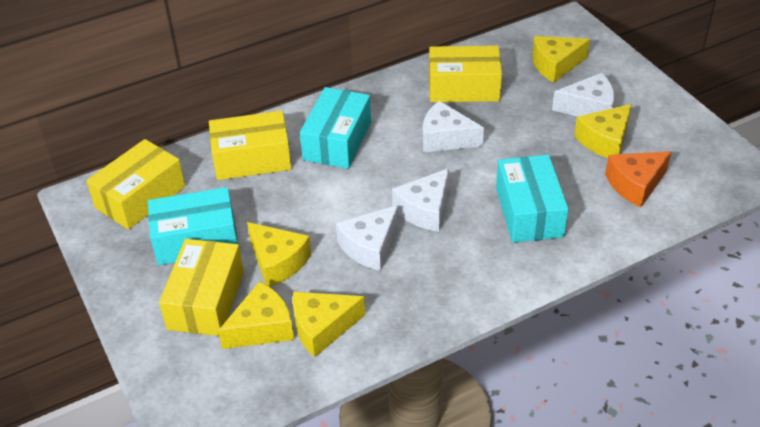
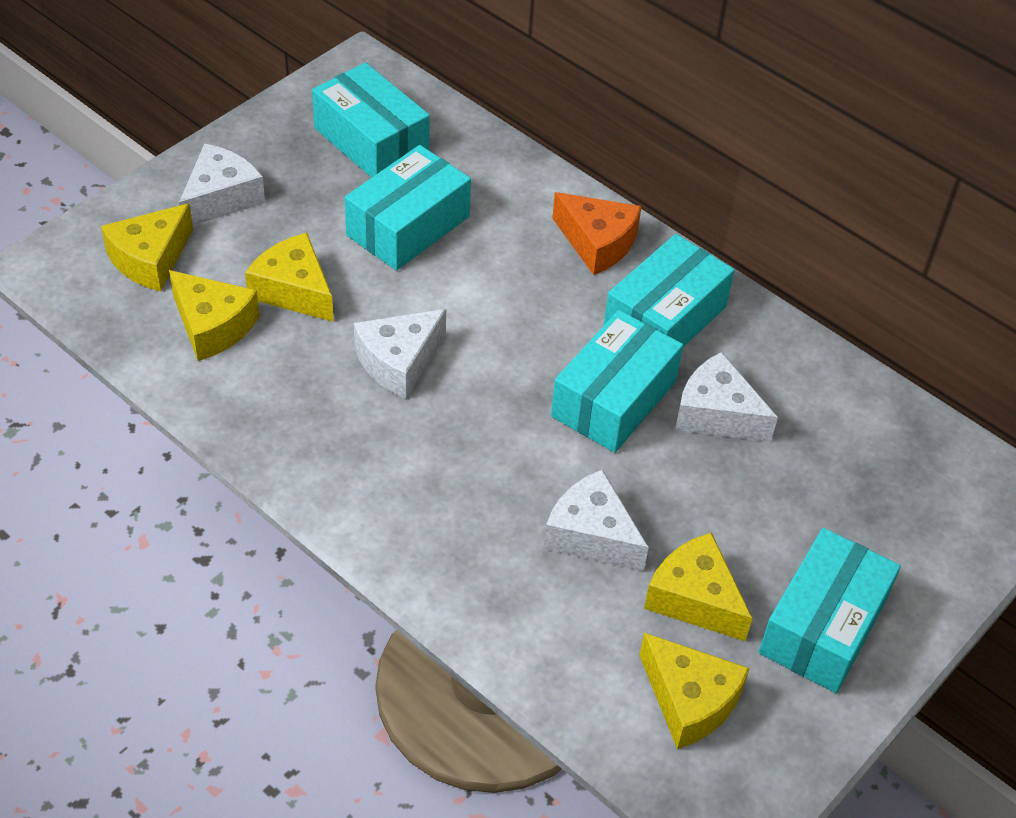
turquoise box: 3 -> 5
yellow box: 4 -> 0

